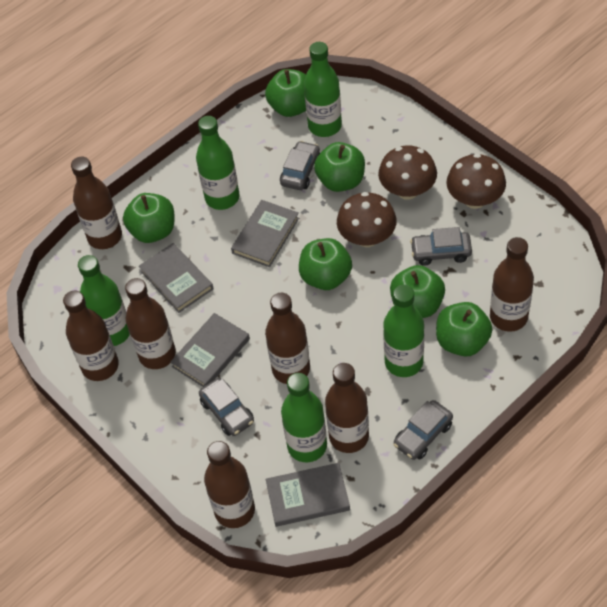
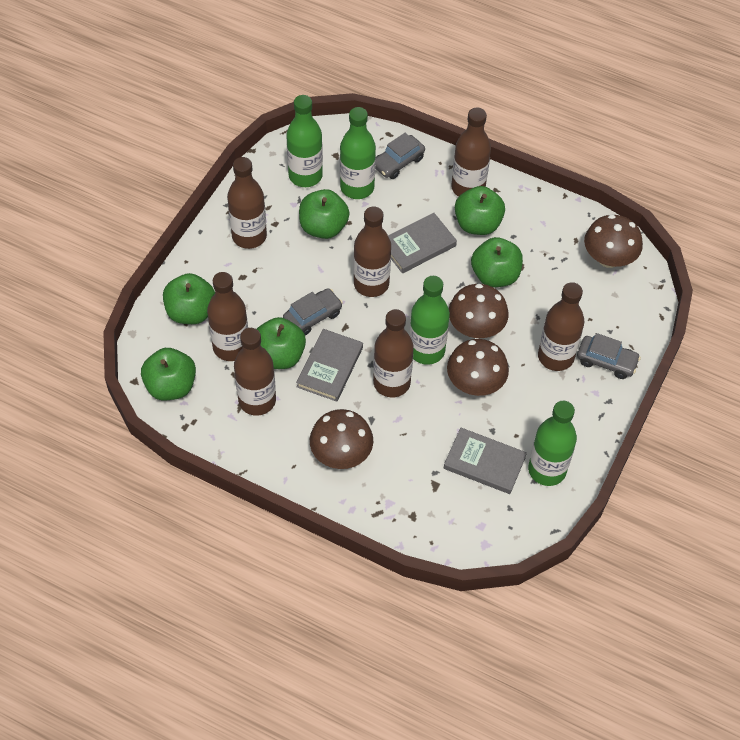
brown mushroom: 3 -> 4
green bottle: 5 -> 4
grey book: 4 -> 3
grey car: 4 -> 3

